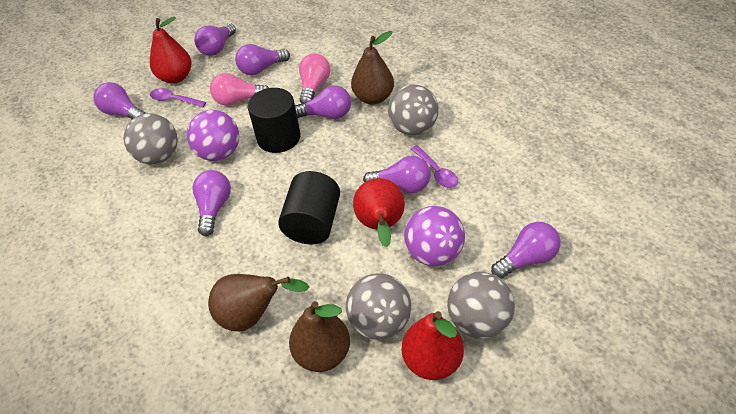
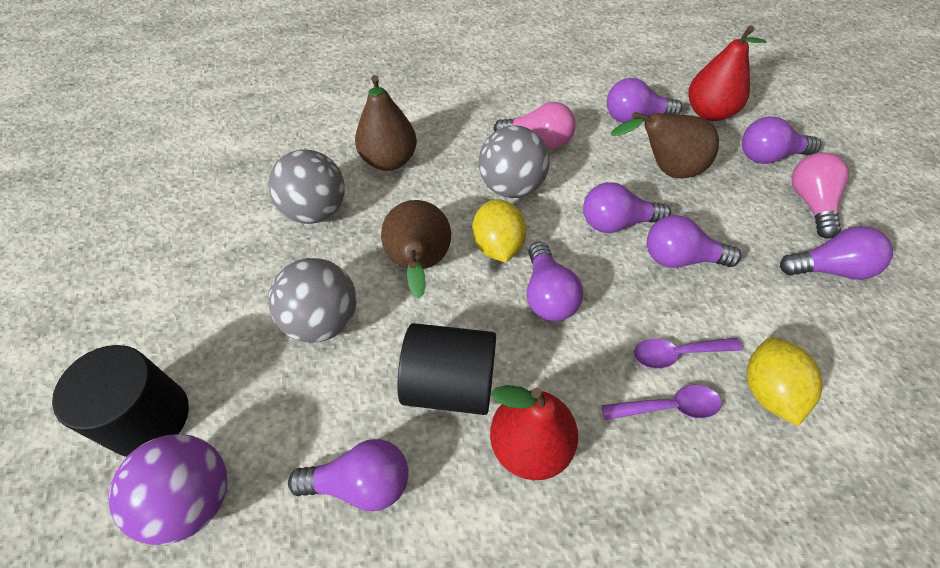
grey ball: 4 -> 3
purple ball: 2 -> 1
red pear: 3 -> 2
yellow lemon: 0 -> 2

